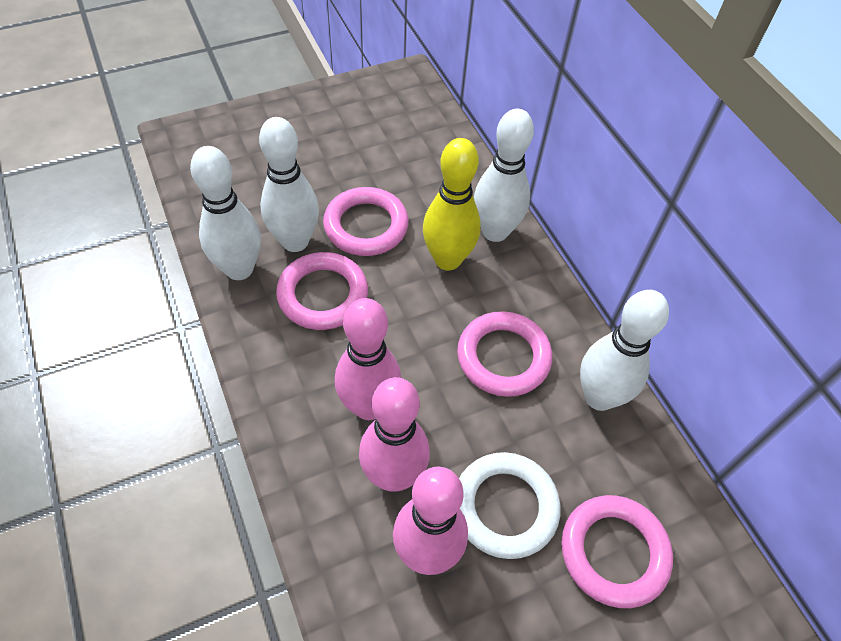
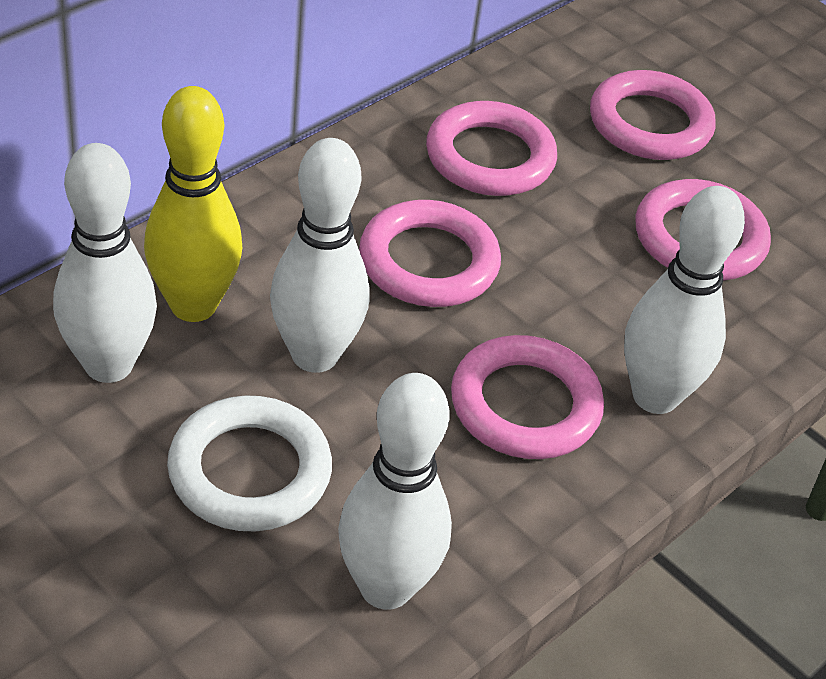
pink bowling pin: 3 -> 0
pink ring: 4 -> 5

